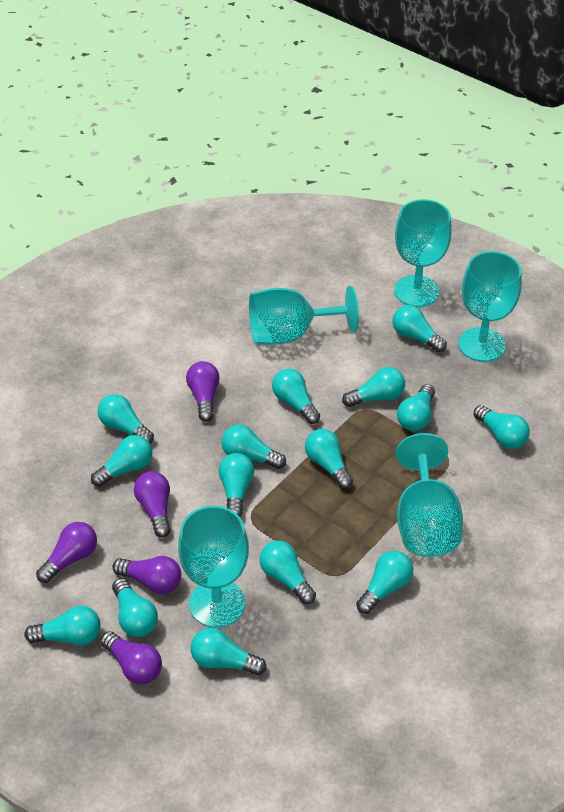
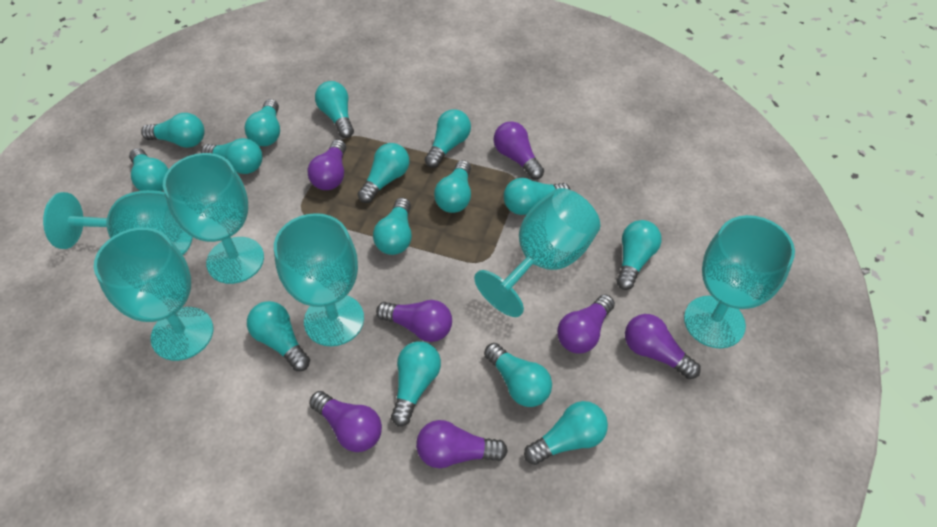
purple light bulb: 5 -> 7
turquoise goblet: 5 -> 6

